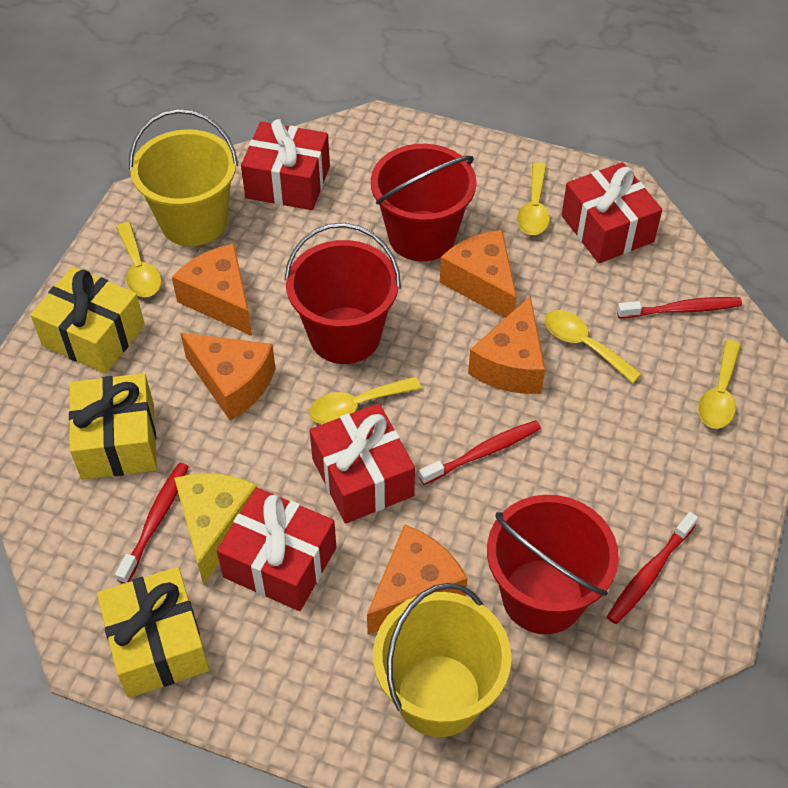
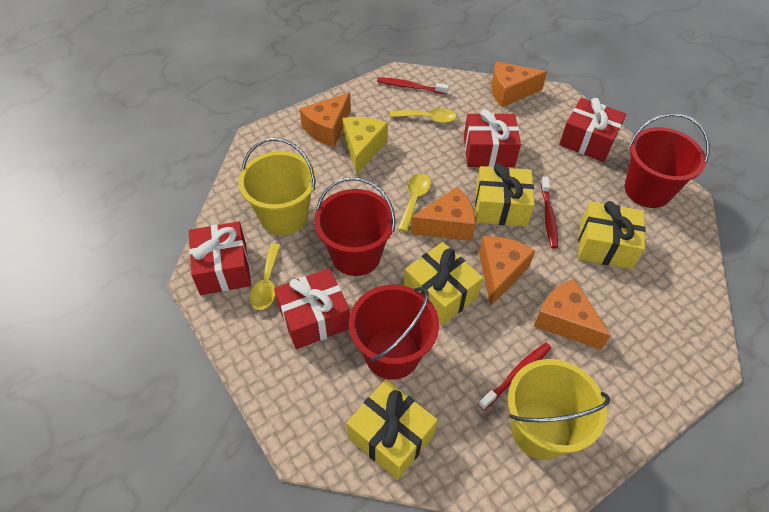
red toothbrush: 4 -> 3
yellow gift: 3 -> 4
yellow spoon: 5 -> 3

